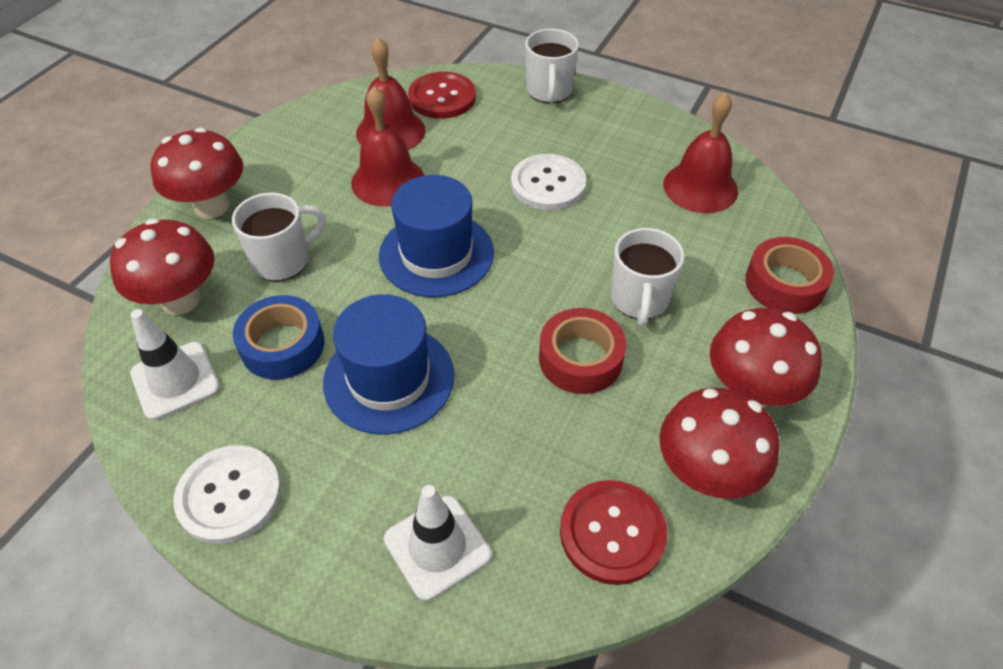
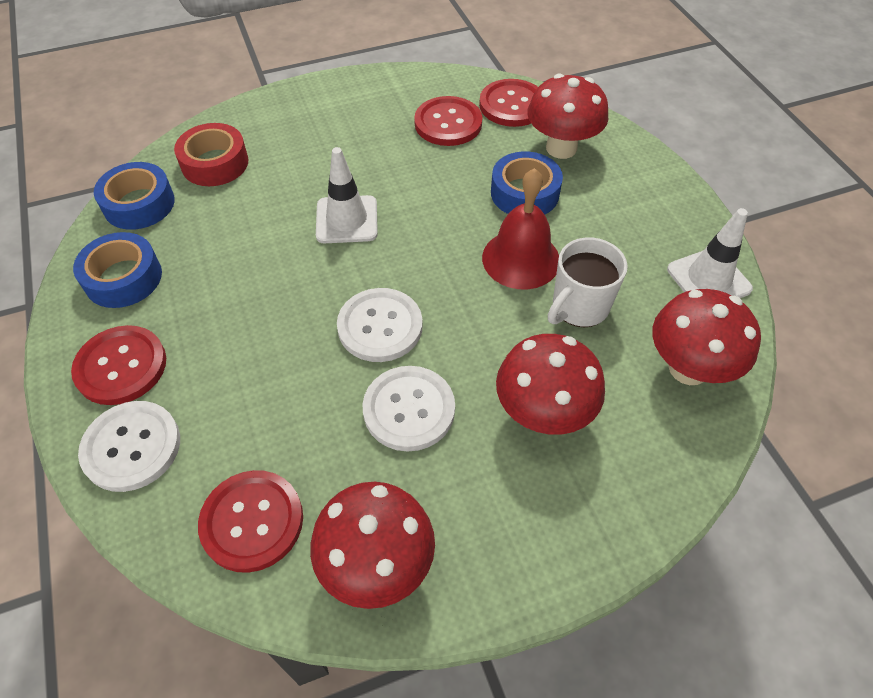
blue hat: 2 -> 0
blue tape: 1 -> 3
red bell: 3 -> 1
red button: 2 -> 4
red tape: 2 -> 1
white button: 2 -> 3
white mug: 3 -> 1

